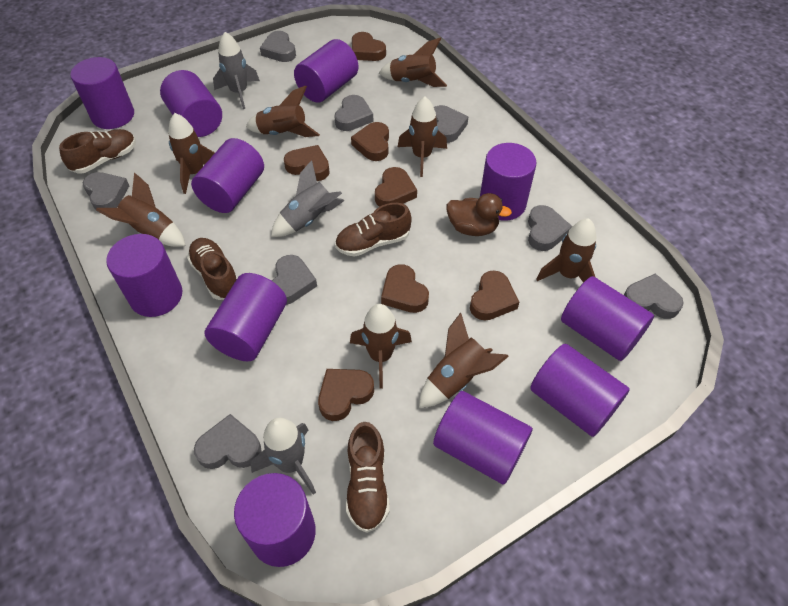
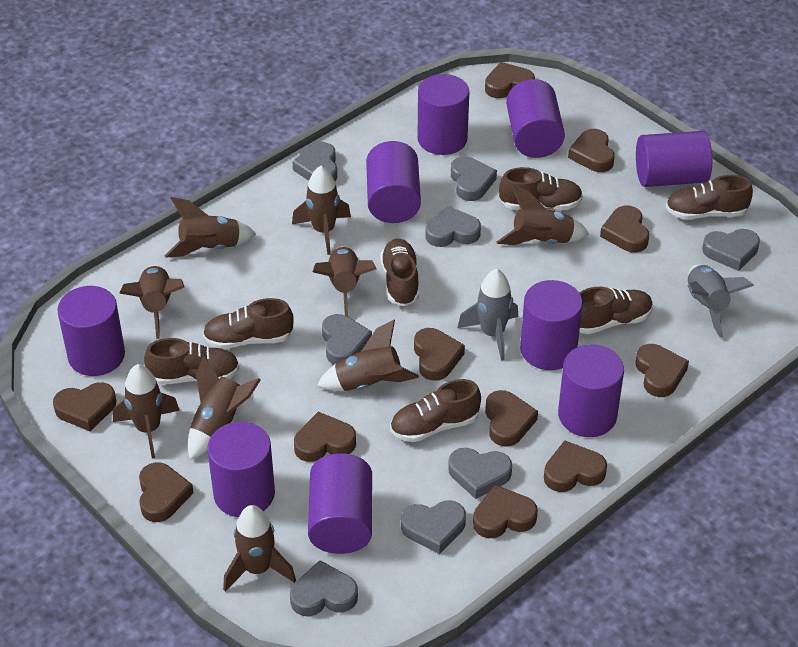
brown duck: 1 -> 0
brown heart: 7 -> 11
brown rocket: 8 -> 9
brown shoe: 4 -> 7
grey rocket: 3 -> 2
purple cylinder: 11 -> 9

